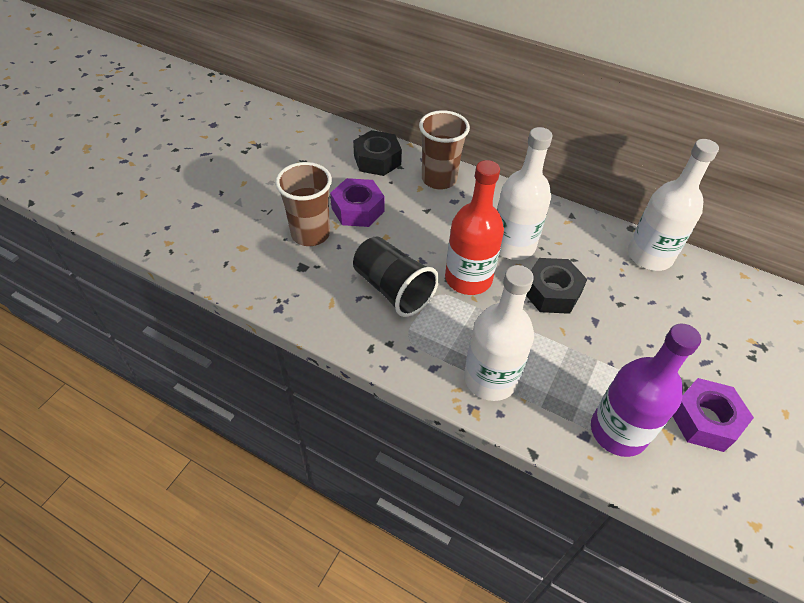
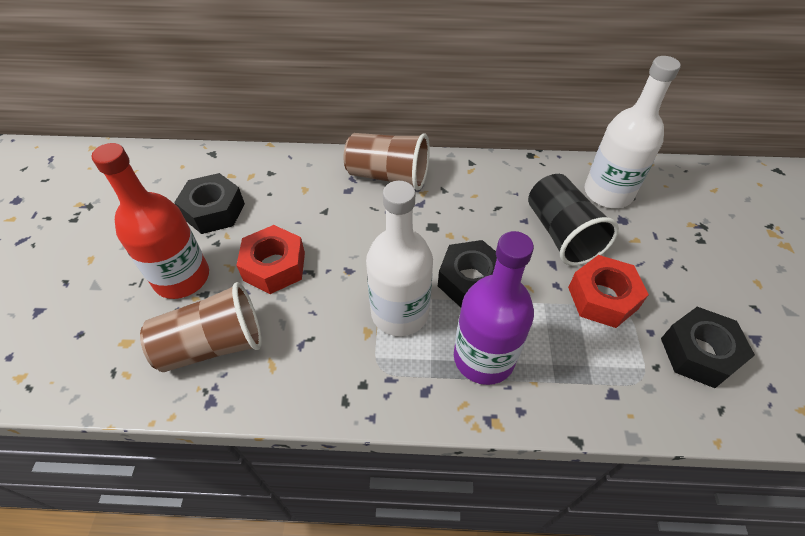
black nut: 2 -> 3
purple nut: 2 -> 0
red nut: 0 -> 2
white bottle: 3 -> 2

